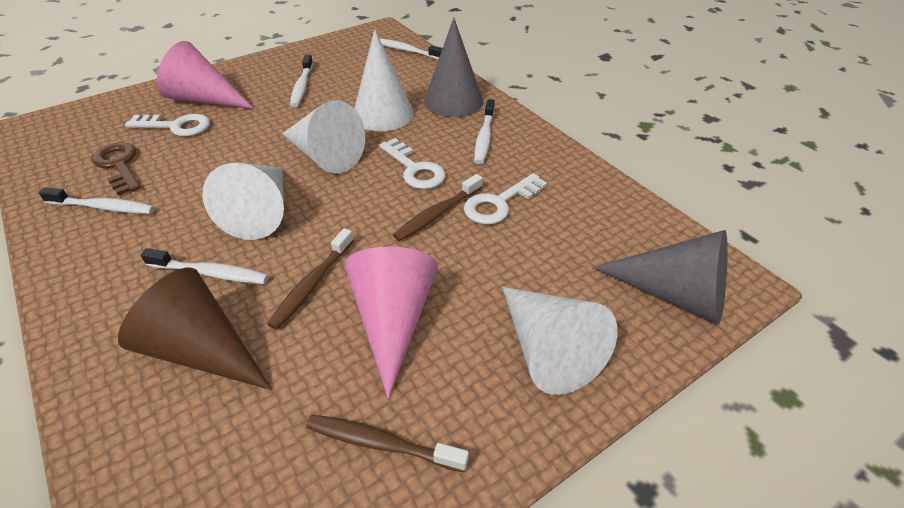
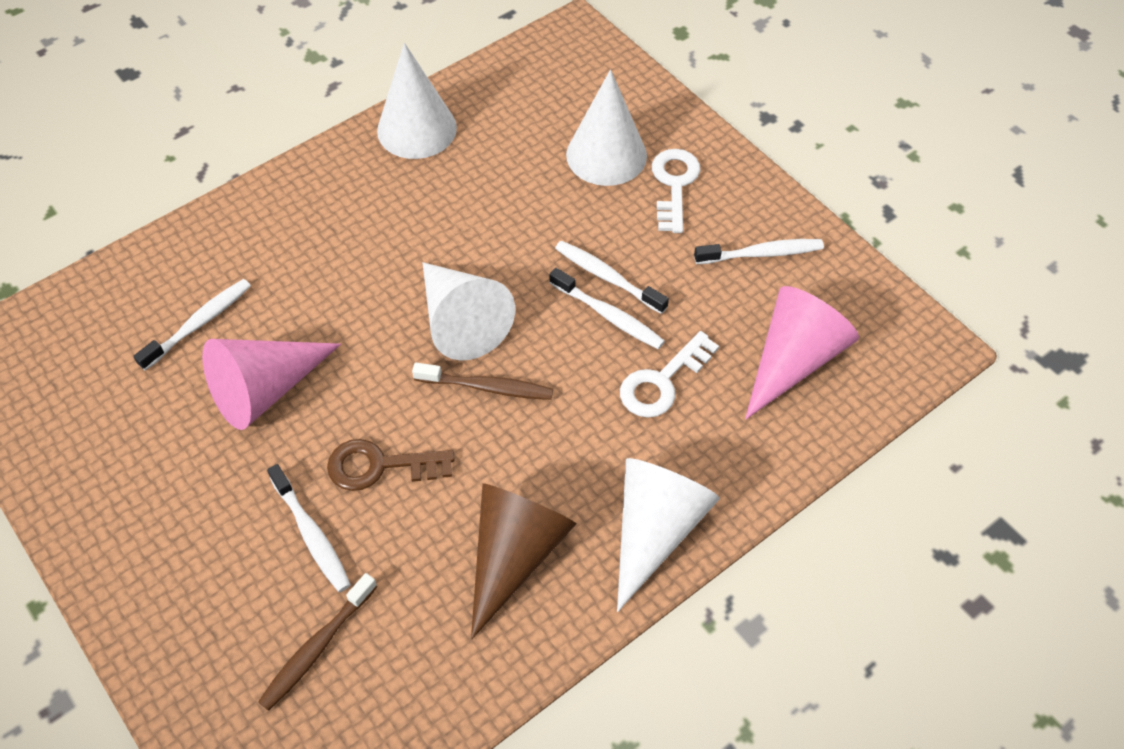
brown toothbrush: 3 -> 2
grey cone: 2 -> 0
white key: 3 -> 2

